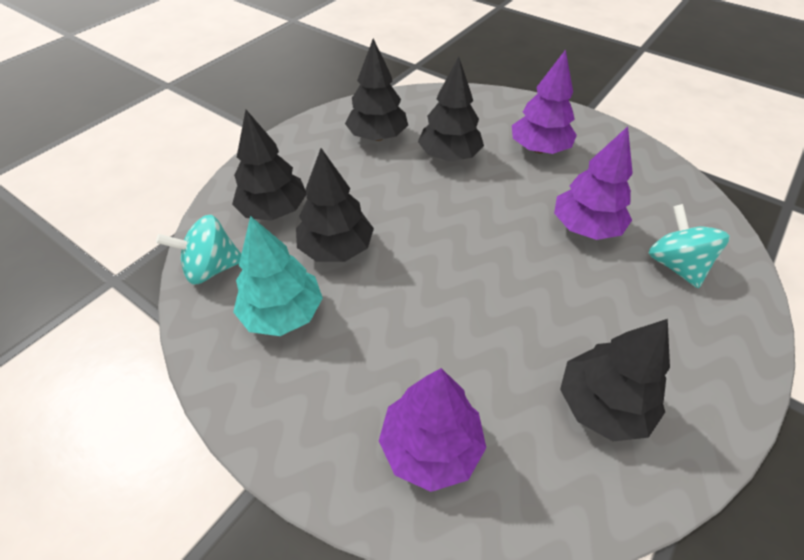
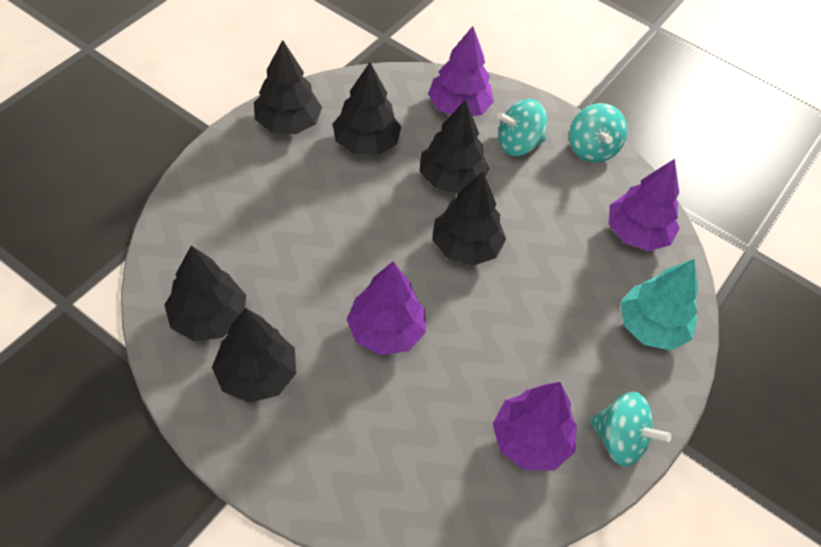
black tree: 5 -> 6
purple tree: 3 -> 4
turquoise spinning top: 2 -> 3

